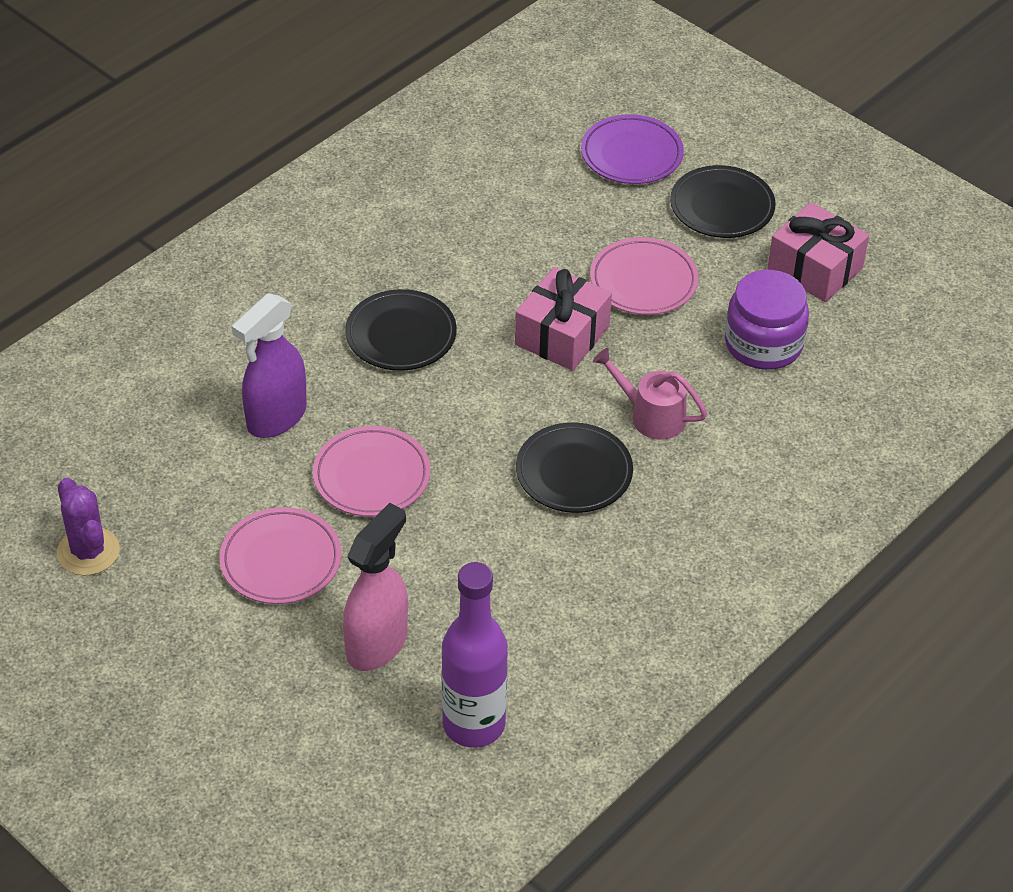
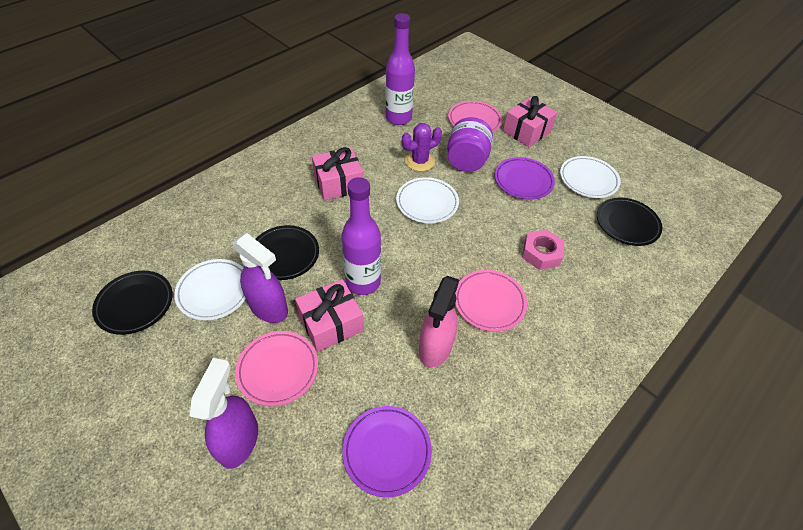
pink gift: 2 -> 3
pink nut: 0 -> 1
pink watering can: 1 -> 0
purple bottle: 1 -> 2
purple plate: 1 -> 2
purple spray bottle: 1 -> 2
white plate: 0 -> 3

